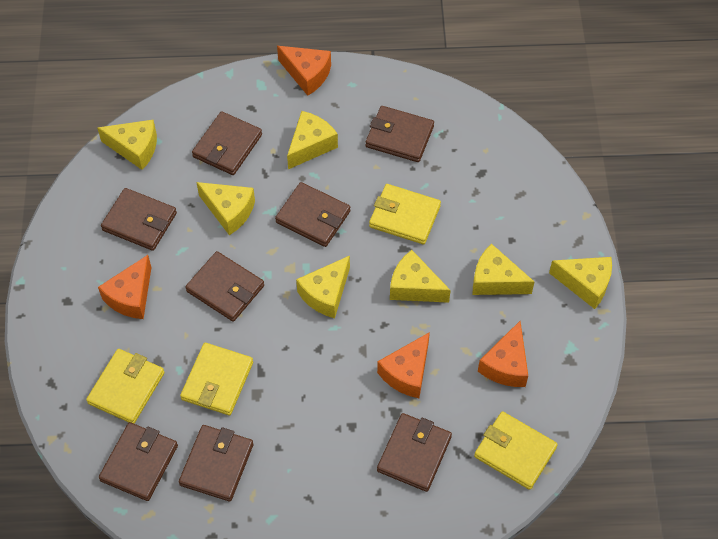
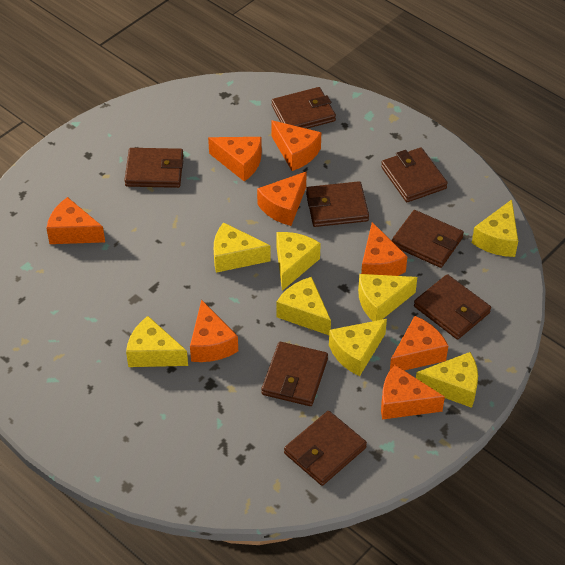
orange cheese: 4 -> 8
yellow cheese: 7 -> 8
yellow wallet: 4 -> 0

